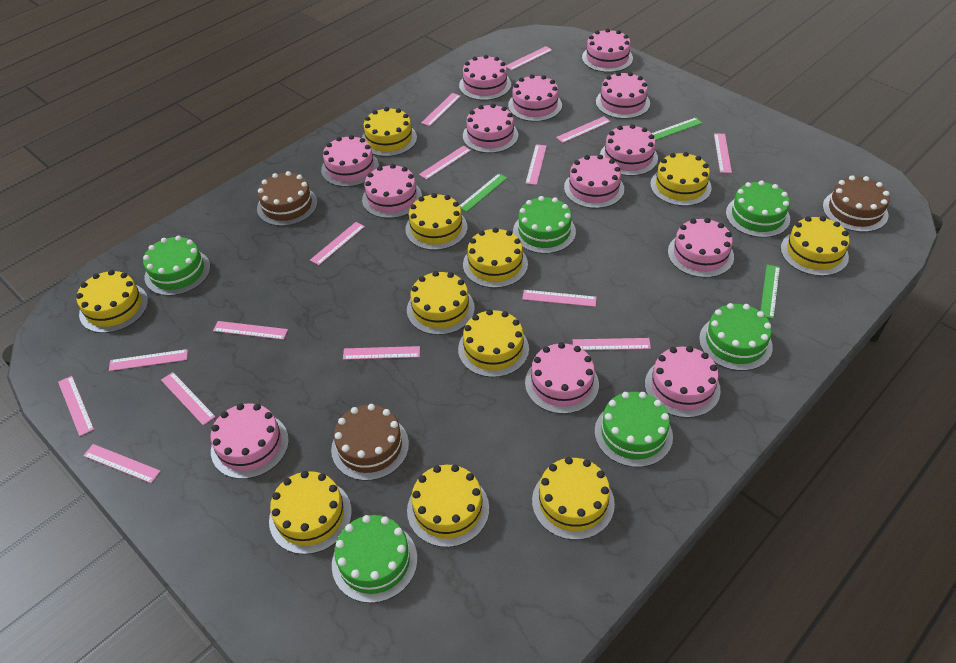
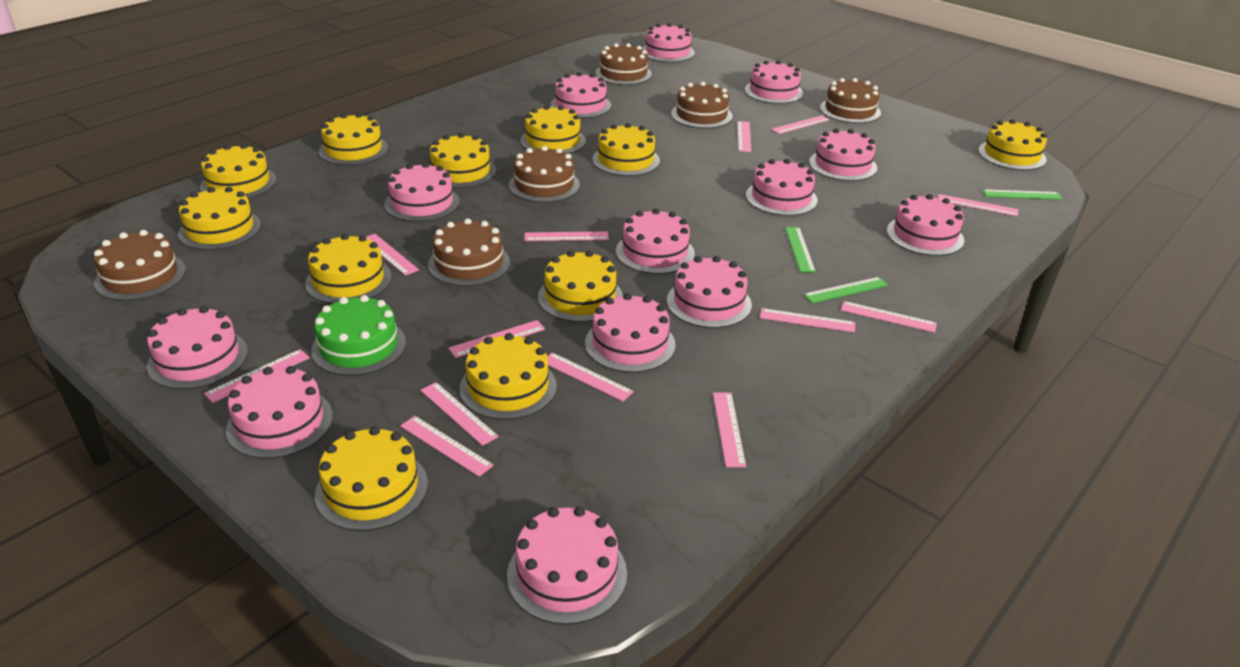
brown cake: 3 -> 6
green cake: 6 -> 1
pink ruler: 15 -> 13

